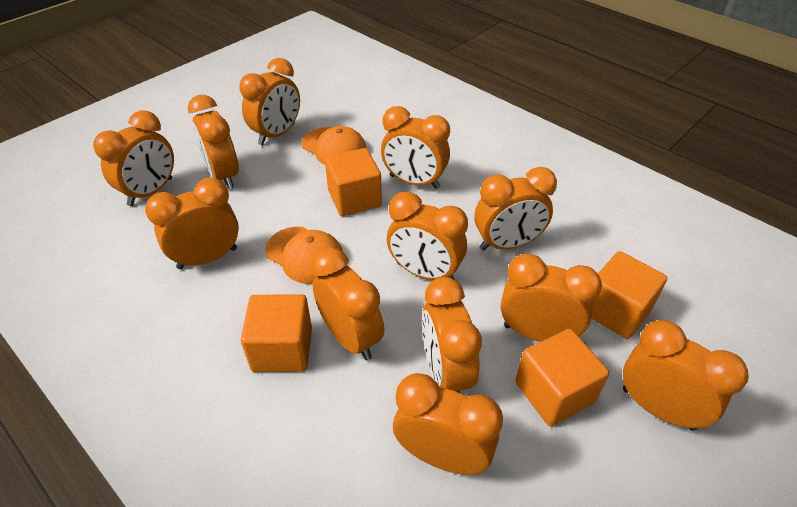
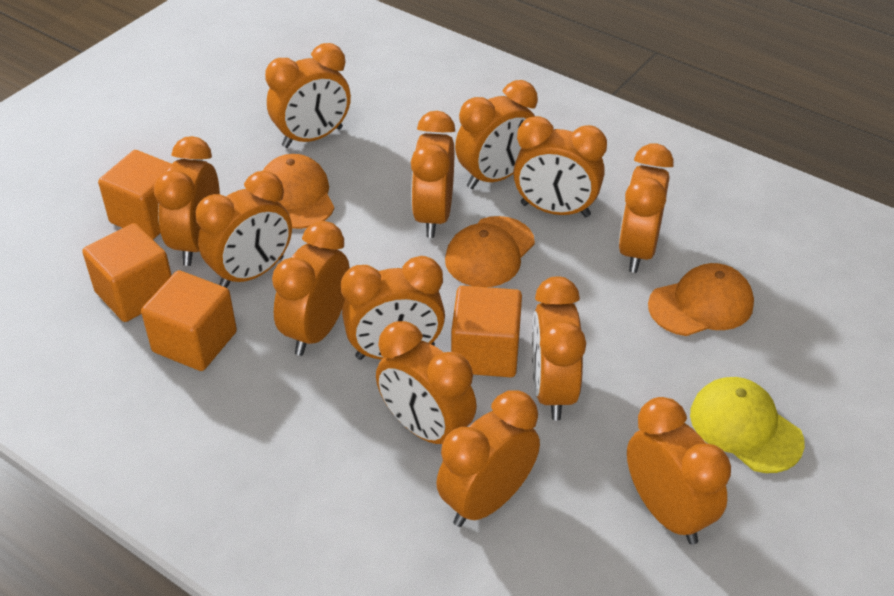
orange cap: 2 -> 3
orange clock: 12 -> 13
yellow cap: 0 -> 1

